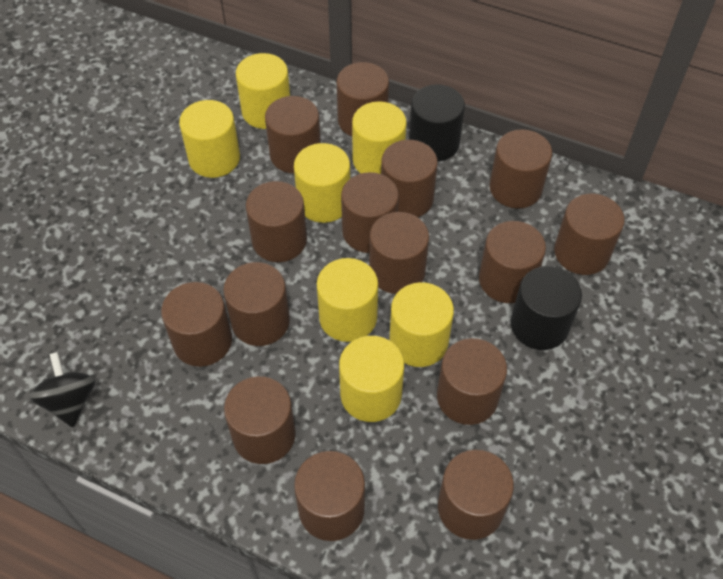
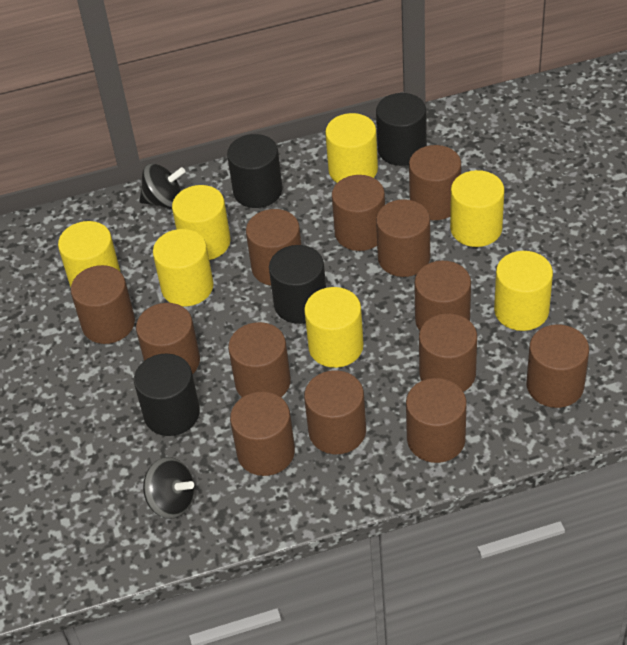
black cylinder: 2 -> 4
black spinning top: 1 -> 2
brown cylinder: 15 -> 13

